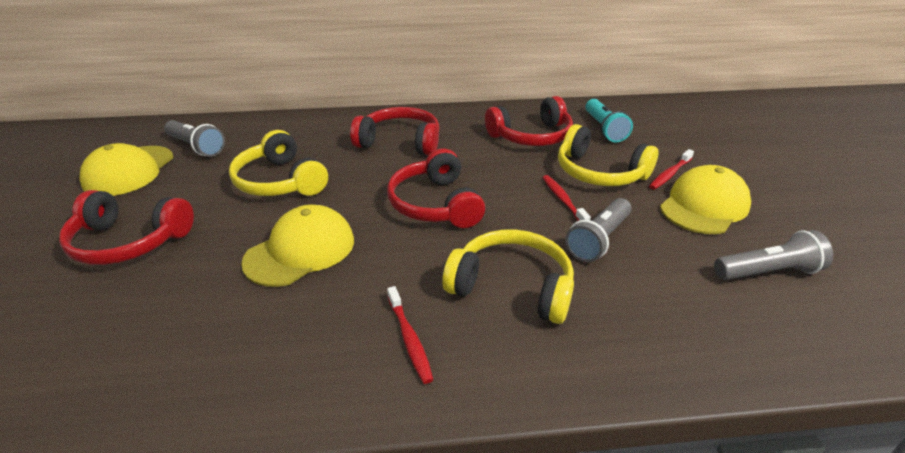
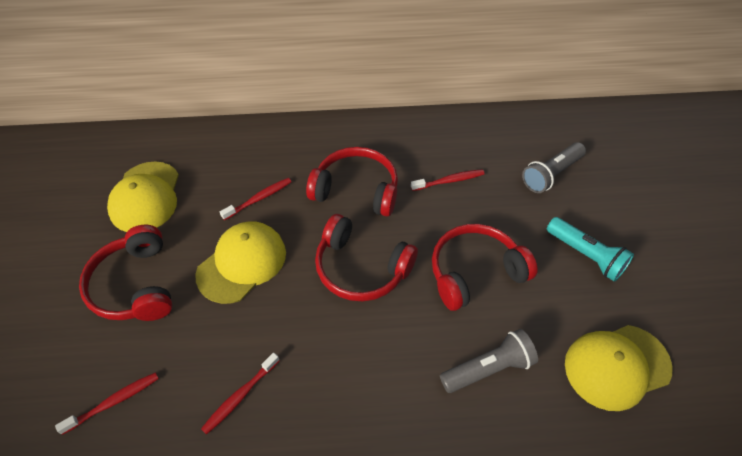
grey flashlight: 3 -> 2
red toothbrush: 3 -> 4
yellow headphones: 3 -> 0

